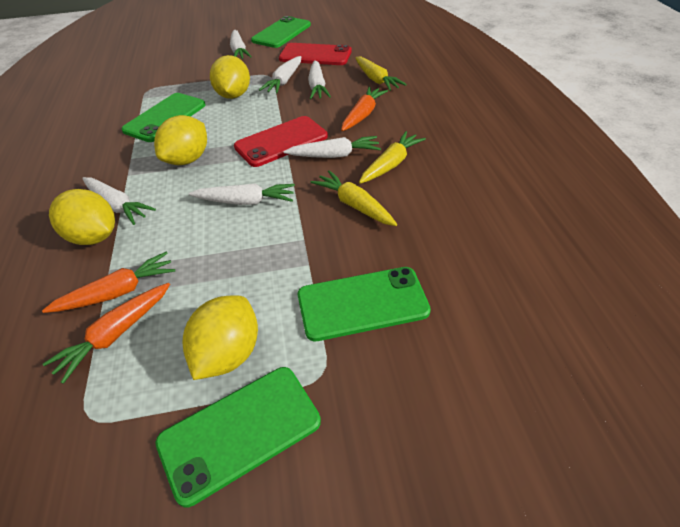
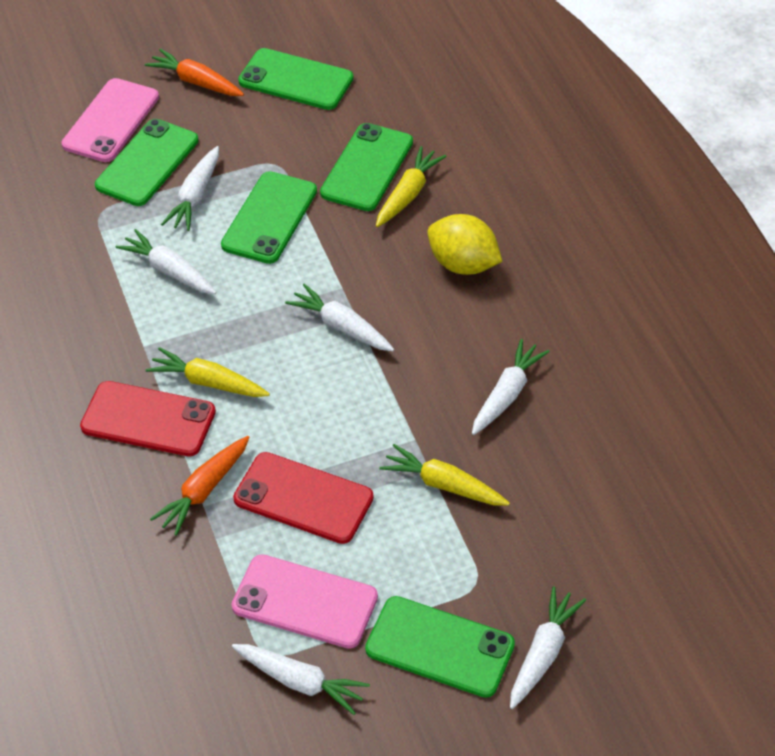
green phone: 4 -> 5
orange carrot: 3 -> 2
pink phone: 0 -> 2
yellow lemon: 4 -> 1

